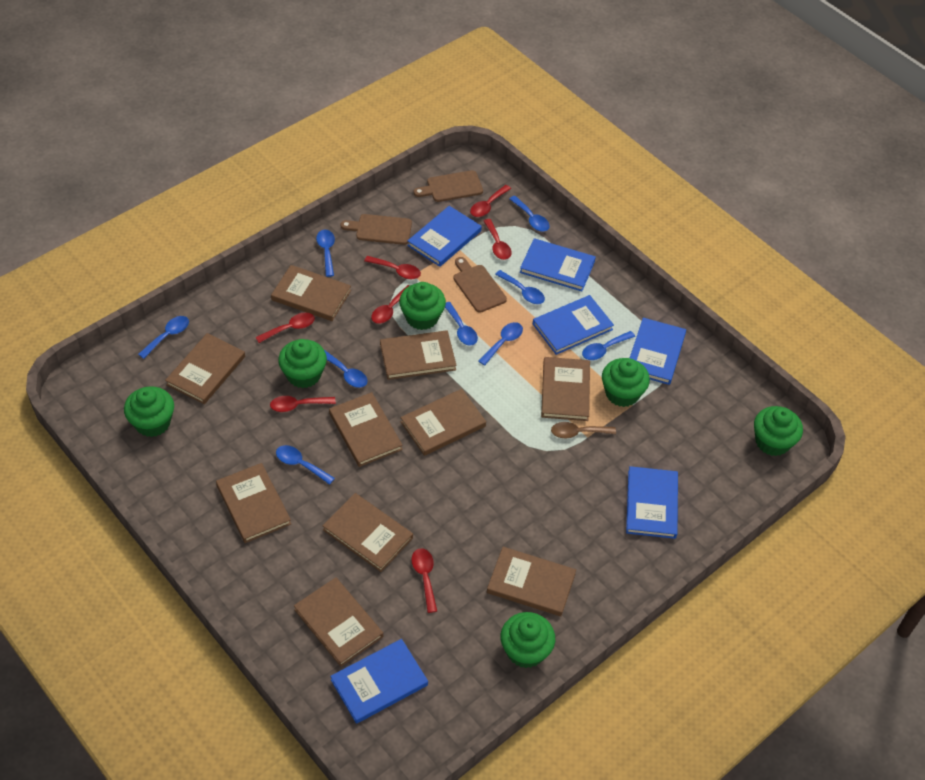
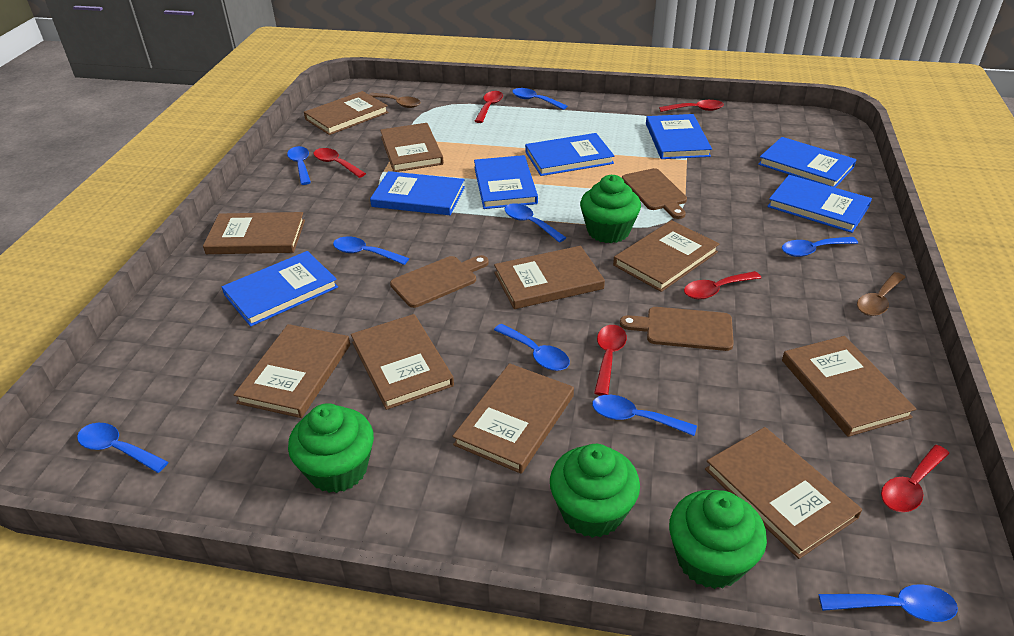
blue book: 6 -> 7
brown spoon: 1 -> 2
green cupcake: 6 -> 4
red spoon: 7 -> 6

